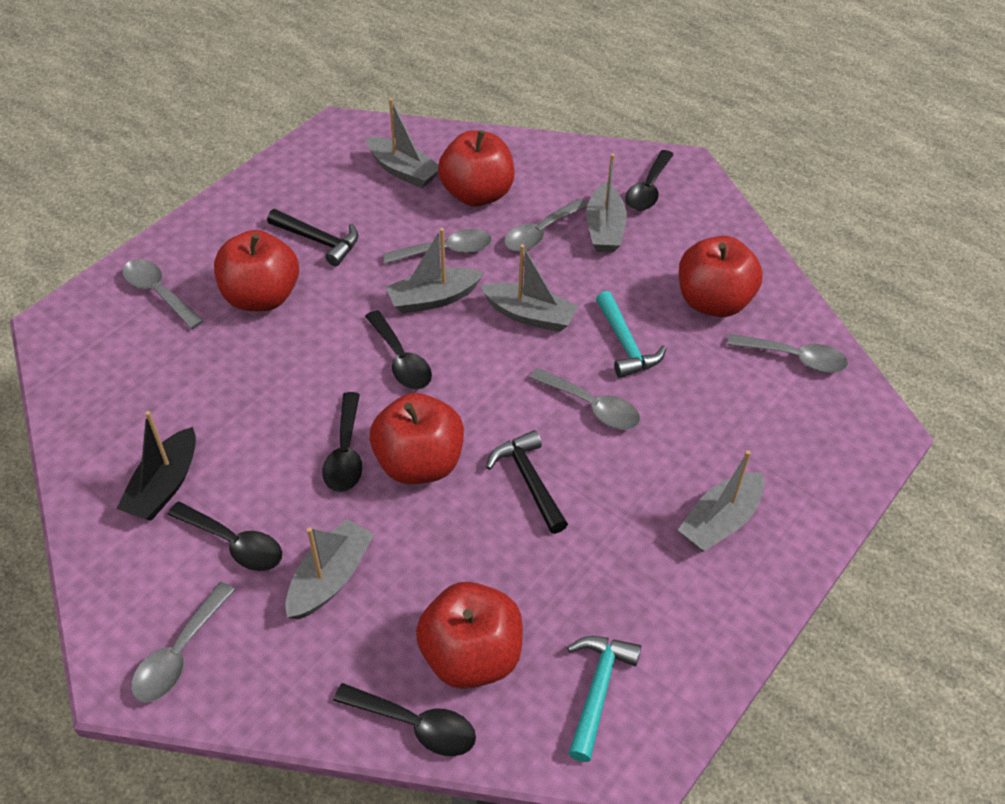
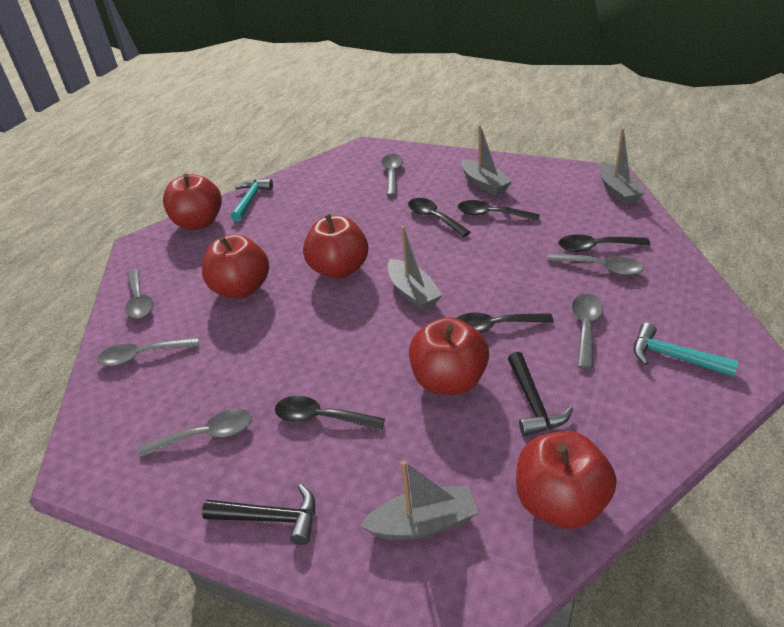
black boat: 1 -> 0
grey boat: 6 -> 4

